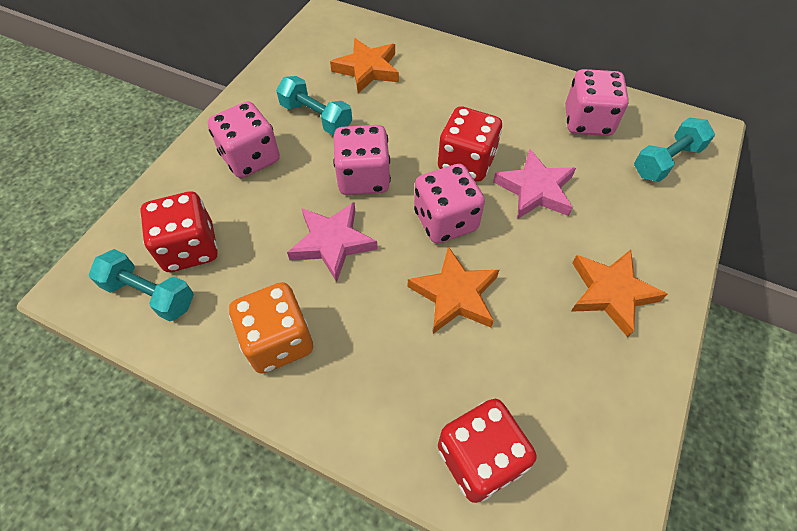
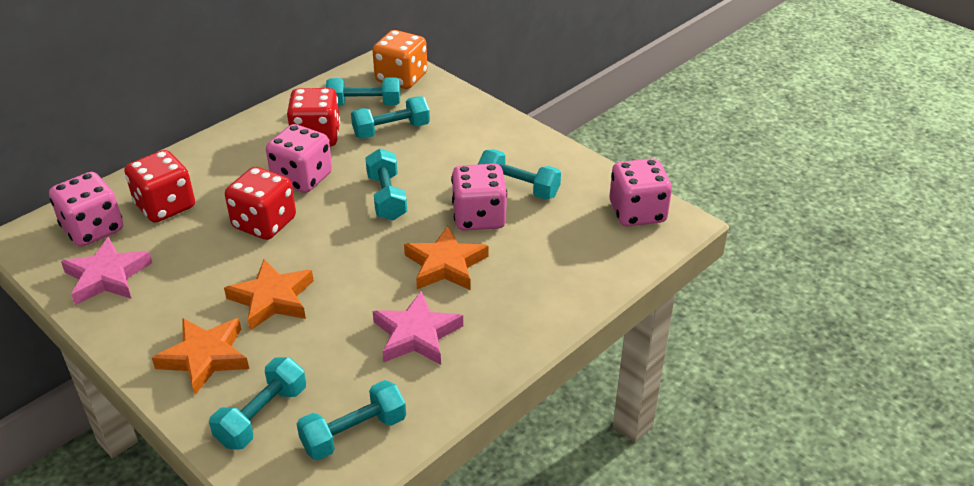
turquoise dumbbell: 3 -> 6

